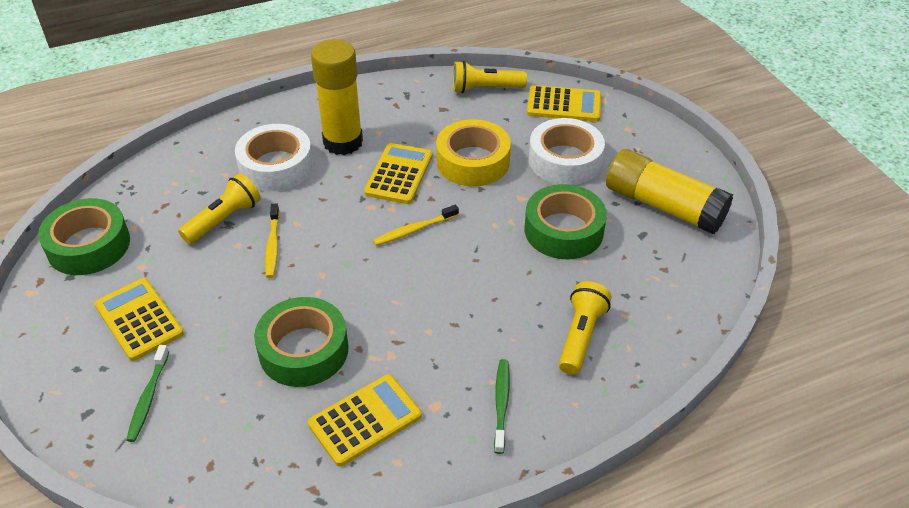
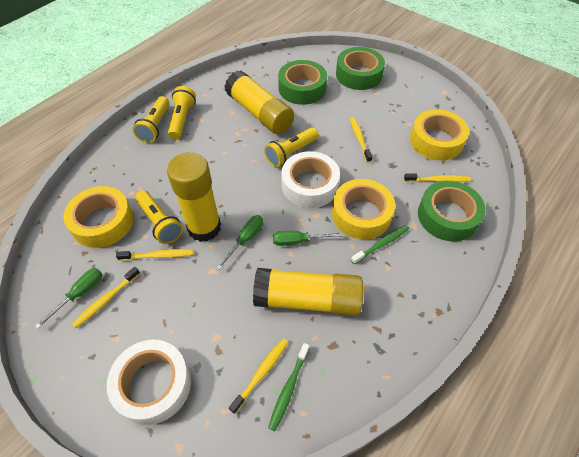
green screwdriver: 0 -> 3
yellow calculator: 4 -> 0
yellow flashlight: 3 -> 4
yellow glue stick: 2 -> 3
yellow tape: 1 -> 3
yellow toothbrush: 2 -> 5

